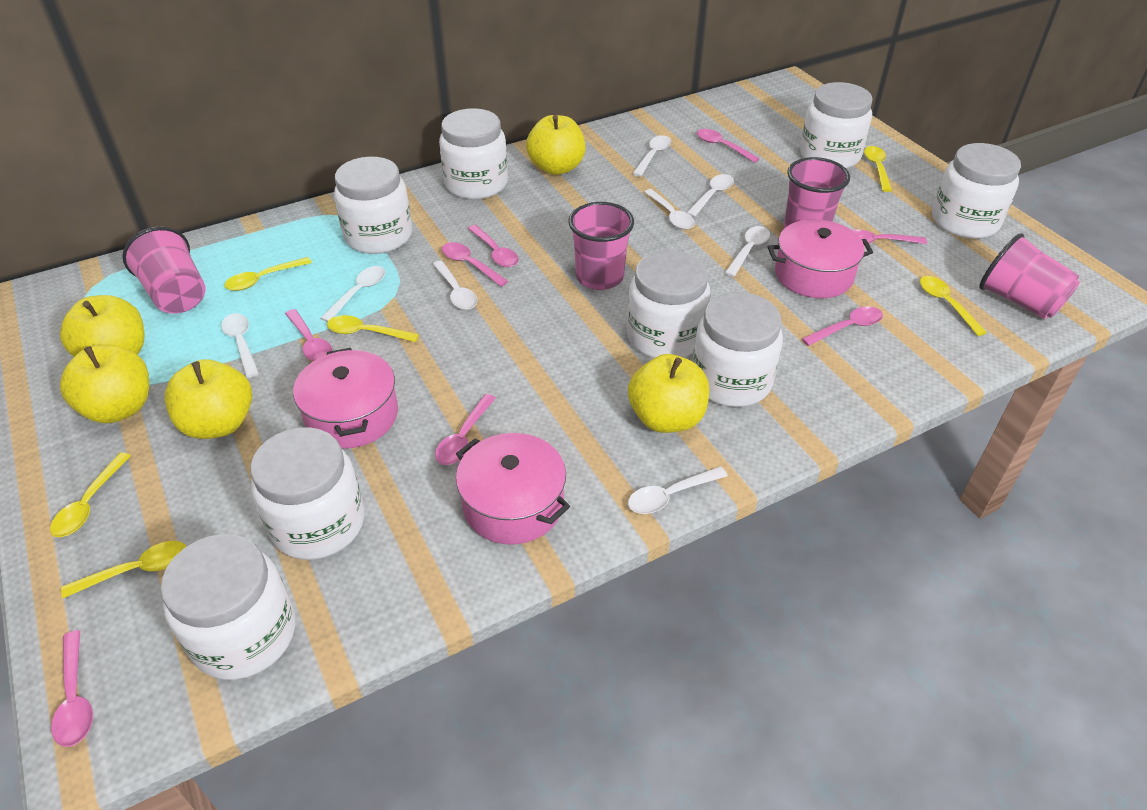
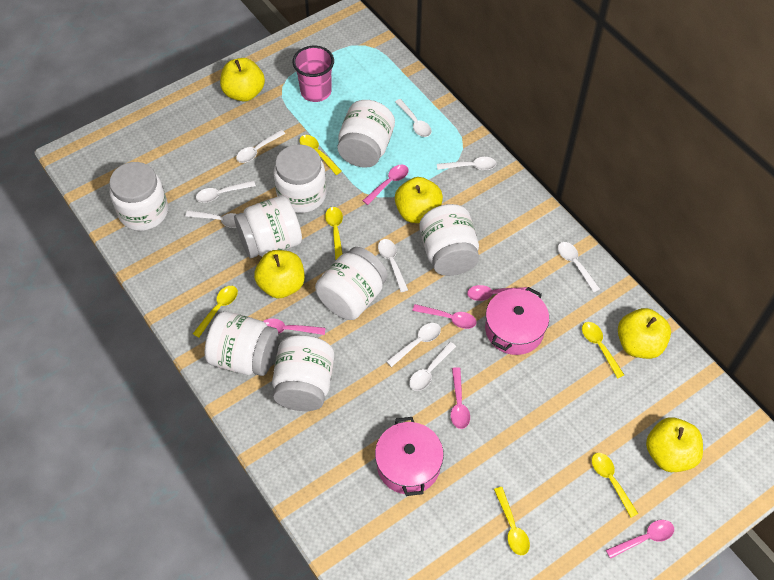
pink cup: 4 -> 1
pink pot: 3 -> 2
pink spoon: 8 -> 6
white spoon: 8 -> 9

